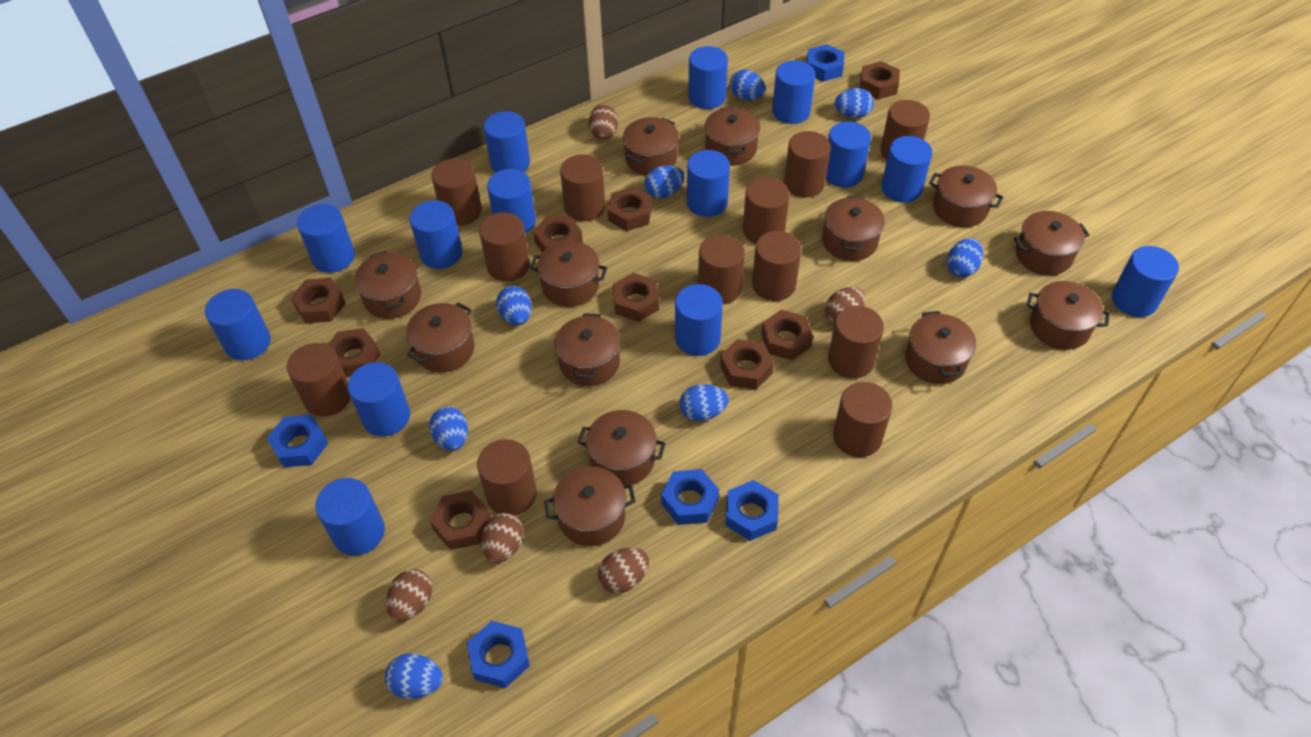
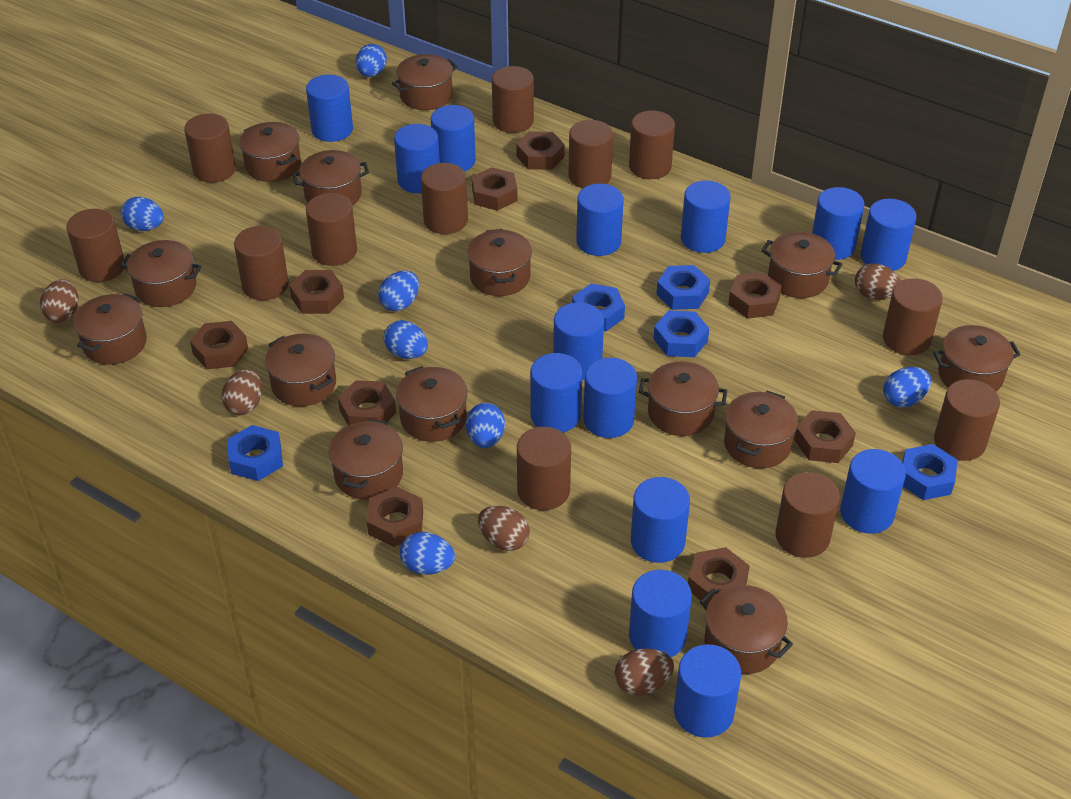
blue egg: 8 -> 7
brown pot: 13 -> 14

